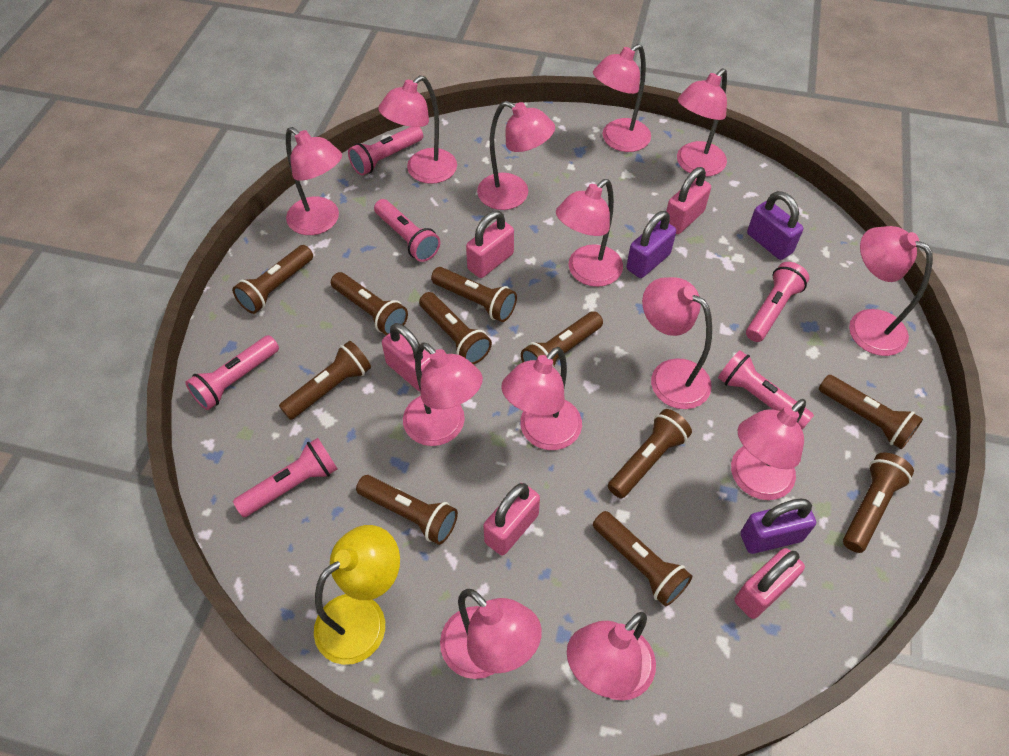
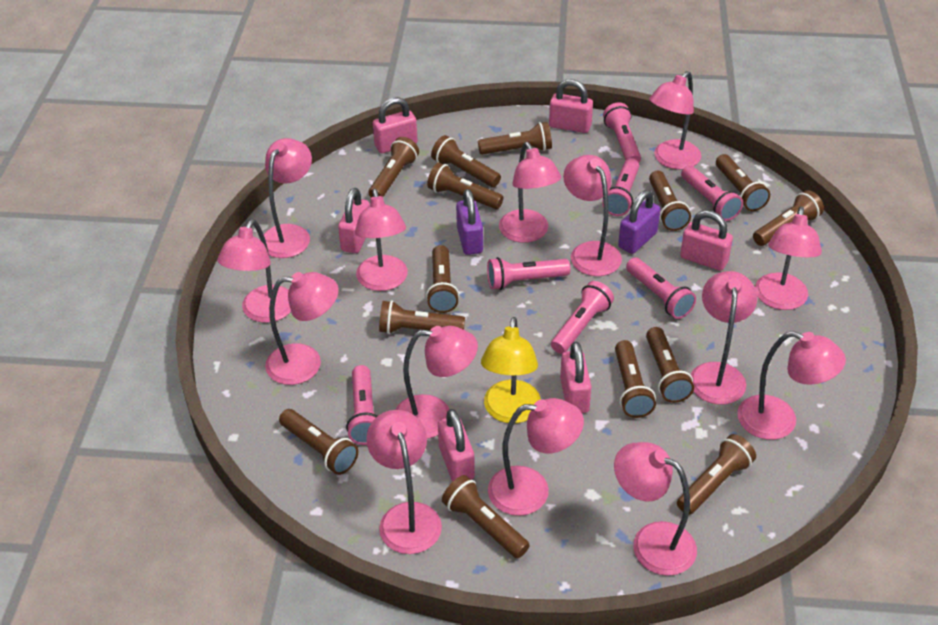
brown flashlight: 11 -> 14
pink flashlight: 6 -> 7
pink lamp: 13 -> 14
pink padlock: 5 -> 6
purple padlock: 3 -> 2

